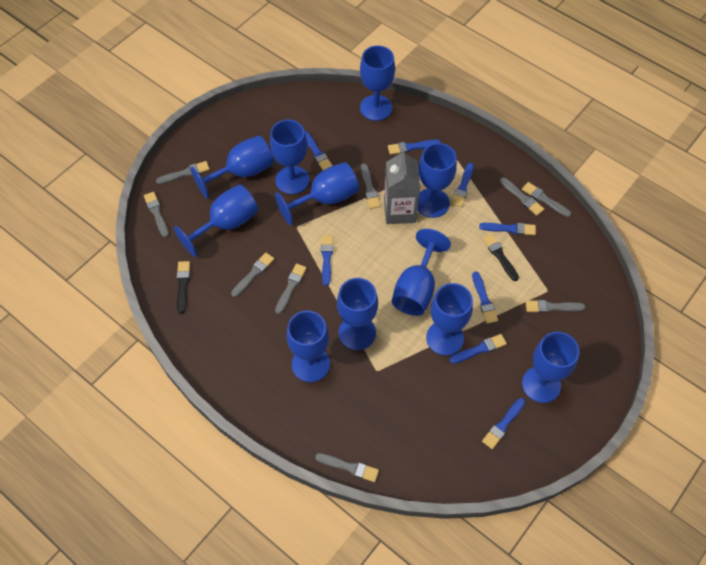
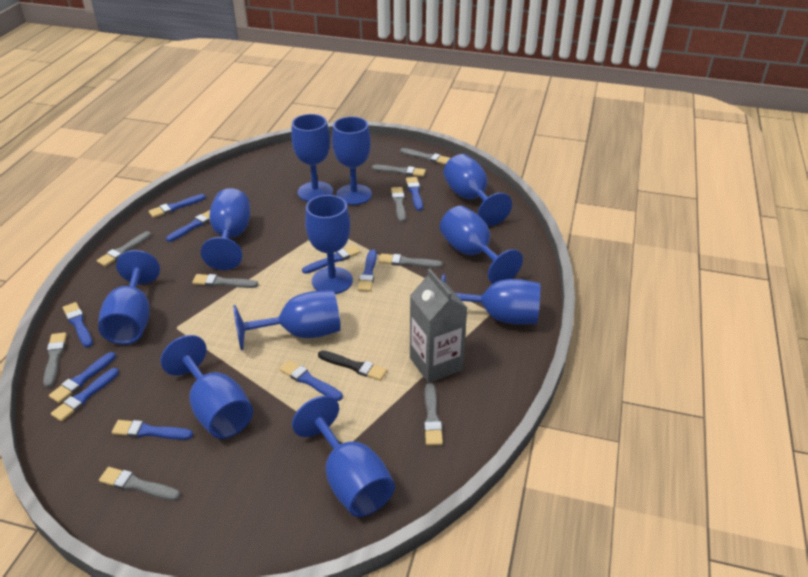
black brush: 2 -> 1
blue brush: 8 -> 10

